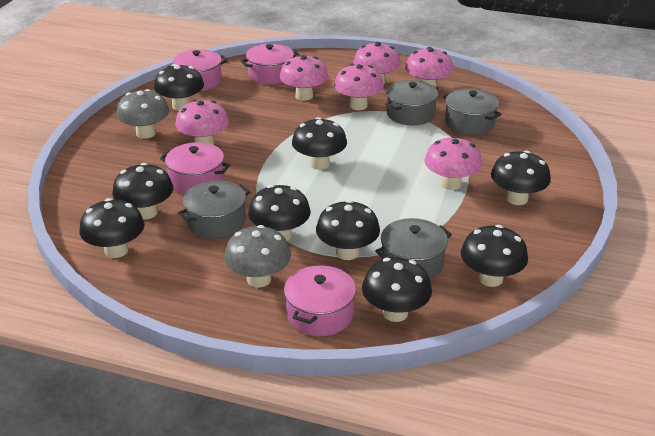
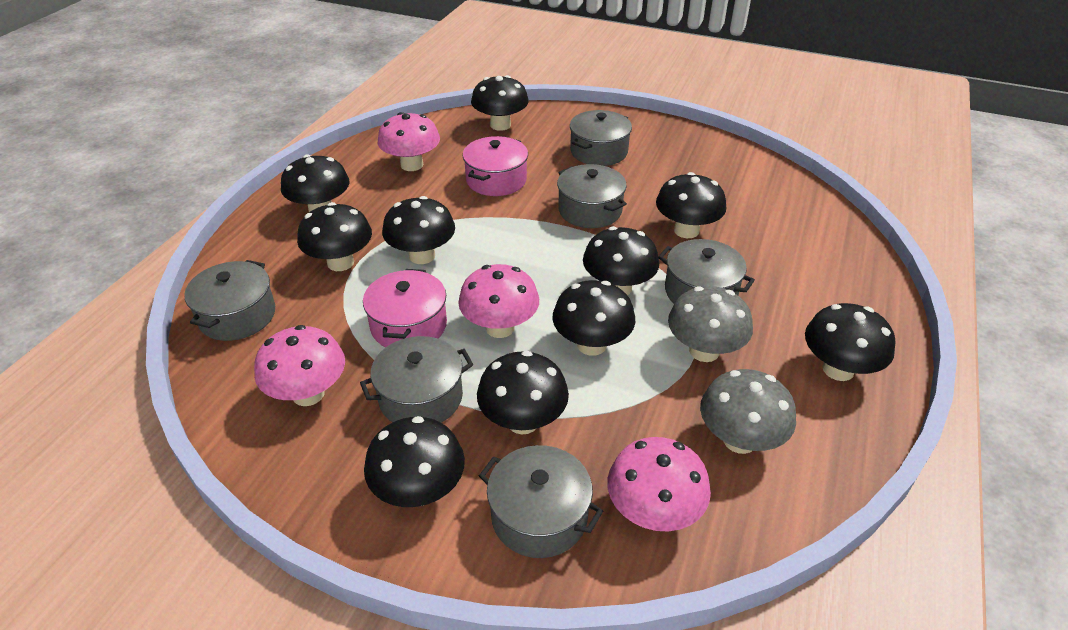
black mushroom: 9 -> 10
grey pot: 4 -> 6
pink mushroom: 6 -> 4
pink pot: 4 -> 2

